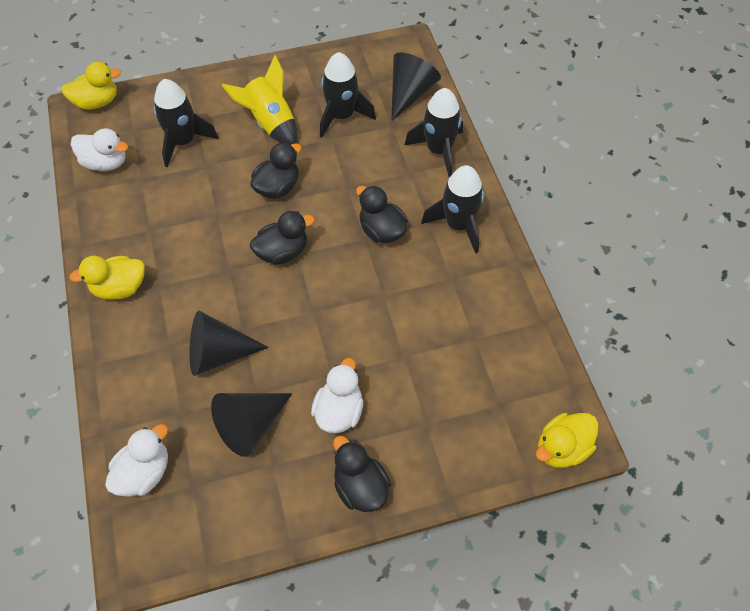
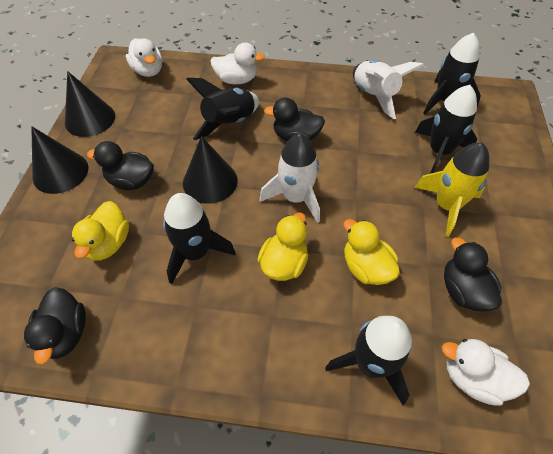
black rocket: 4 -> 5
white rocket: 0 -> 2

